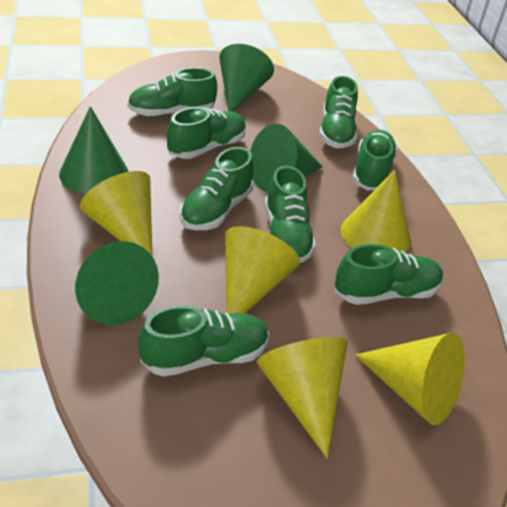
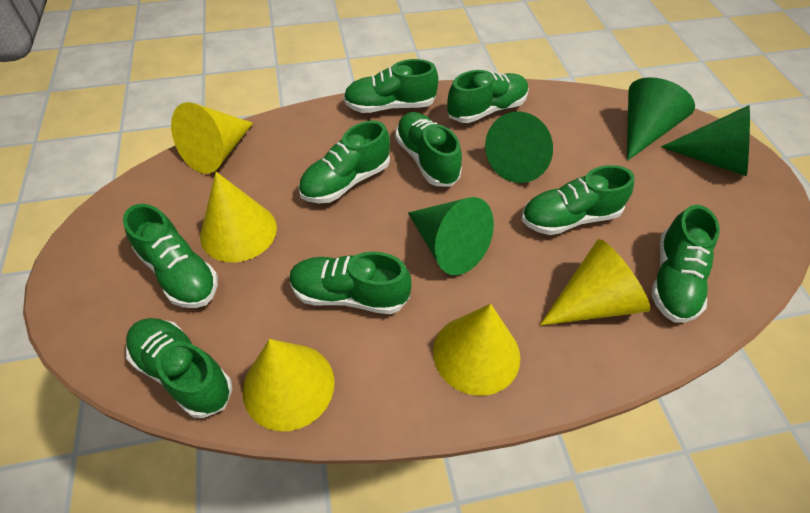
green shoe: 8 -> 9

